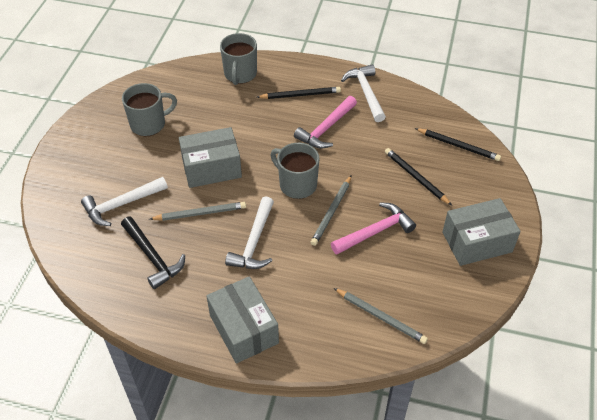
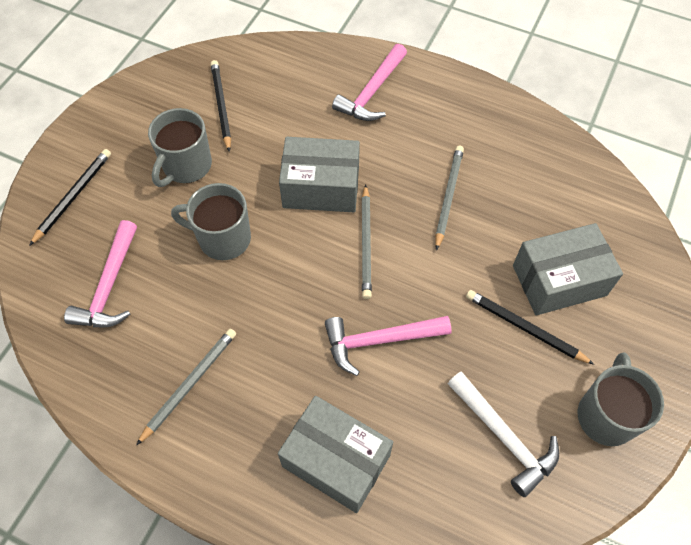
black hammer: 1 -> 0
pink hammer: 2 -> 3
white hammer: 3 -> 1

